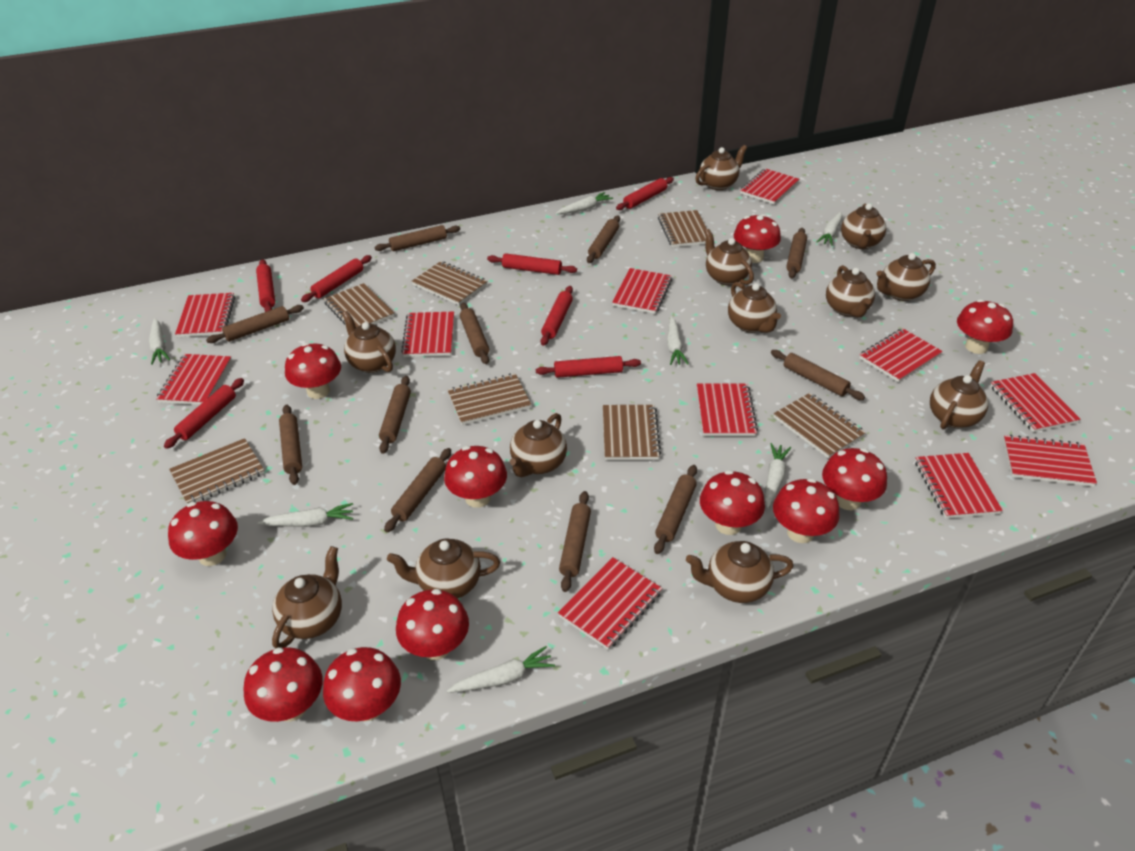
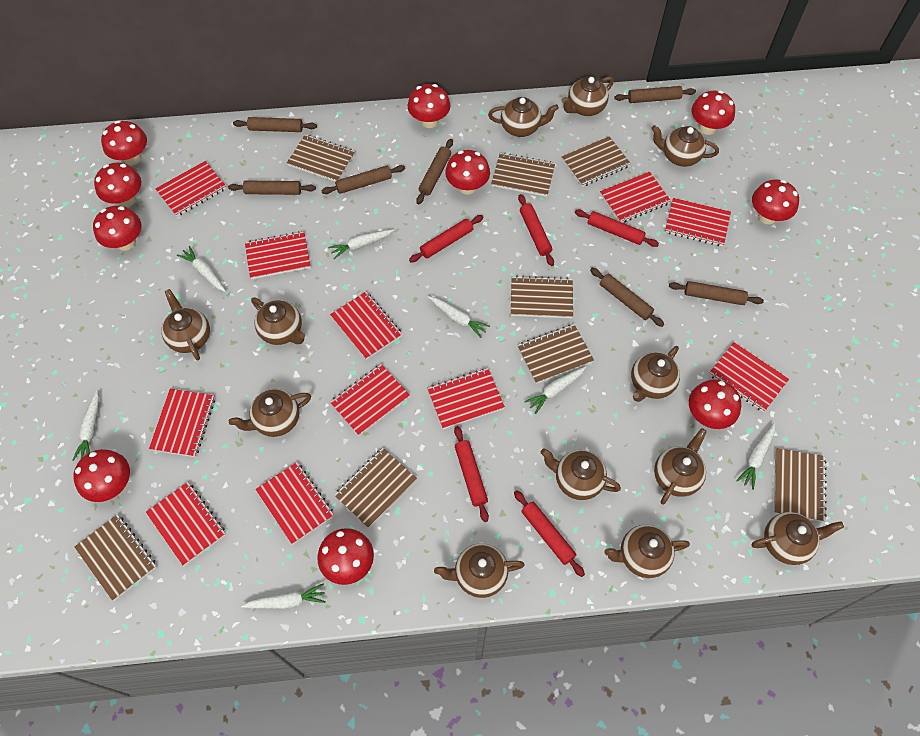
brown notebook: 7 -> 8
brown rolling pin: 11 -> 7
red mushroom: 11 -> 10
red rolling pin: 7 -> 5

